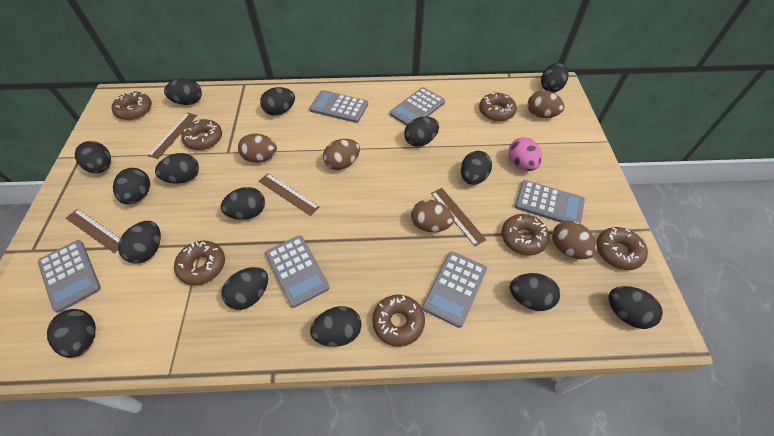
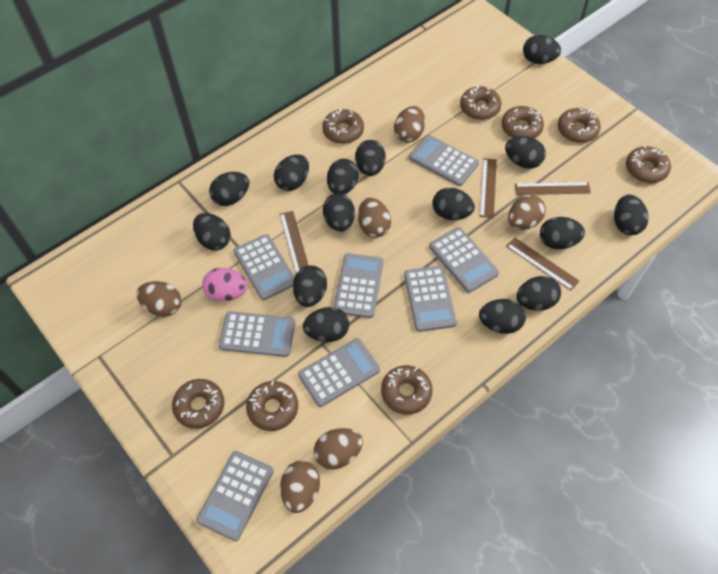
brown donut: 7 -> 8
brown egg: 5 -> 6
grey calculator: 6 -> 8

